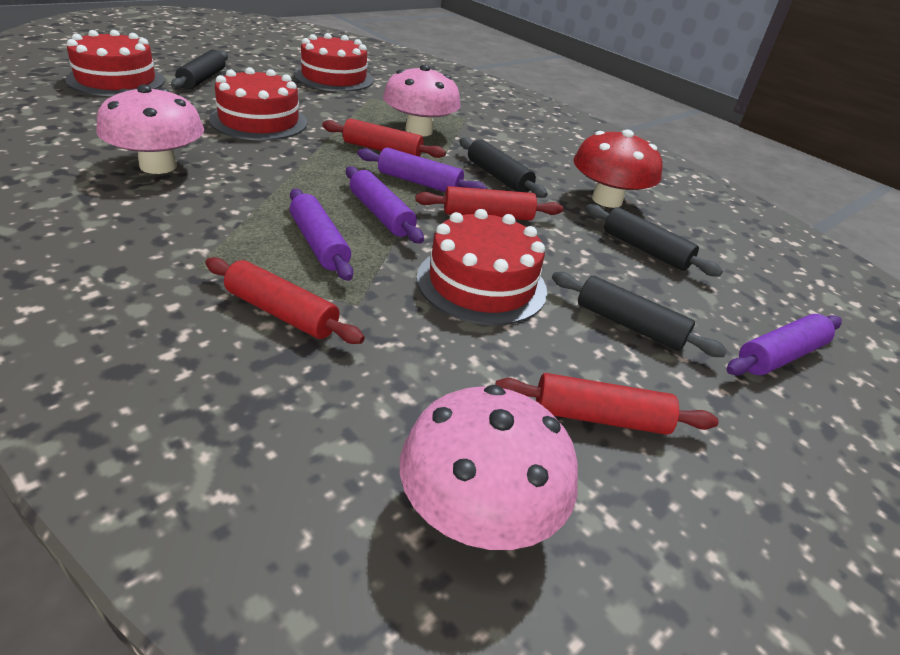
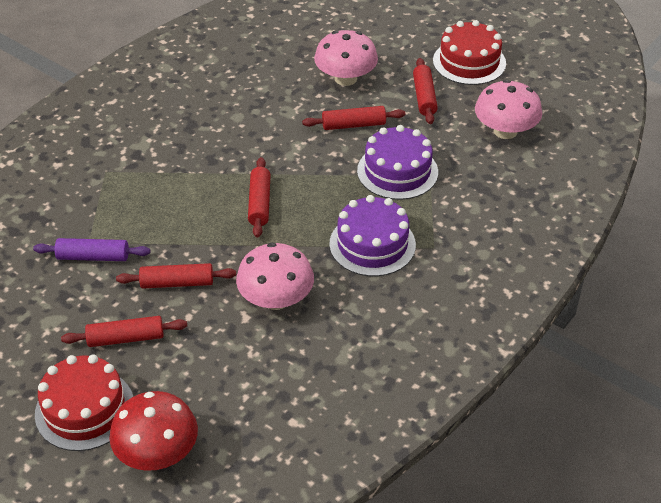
black rolling pin: 4 -> 0
purple cake: 0 -> 2
purple rolling pin: 4 -> 1
red cake: 4 -> 2
red rolling pin: 4 -> 5

